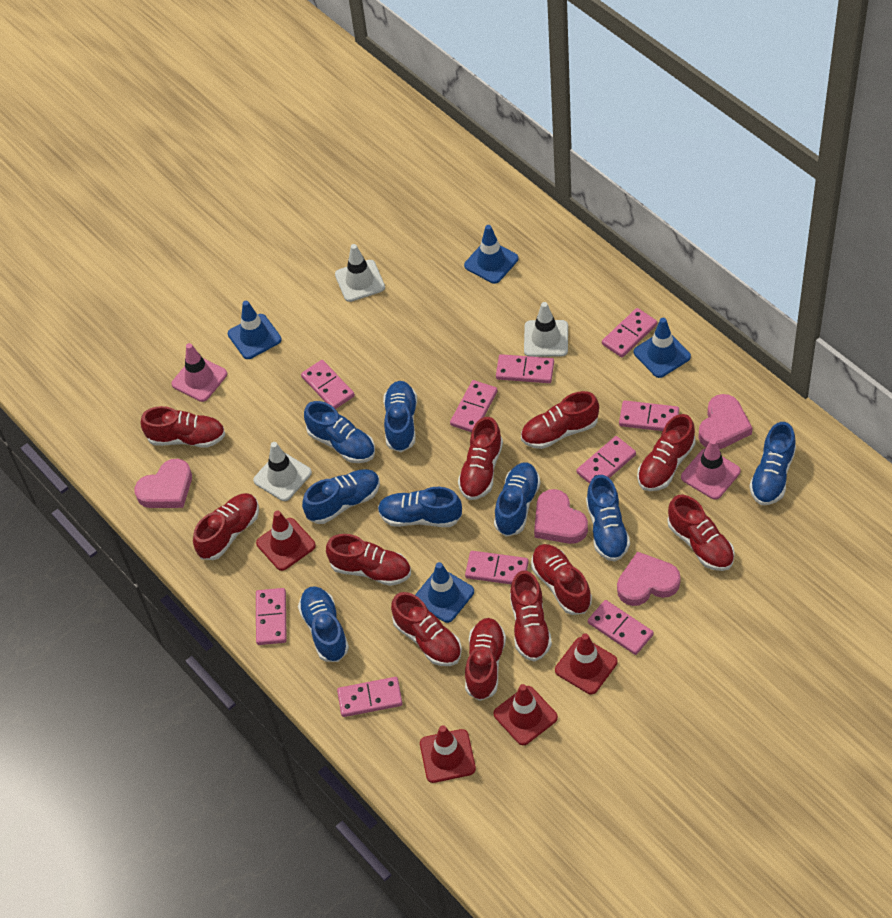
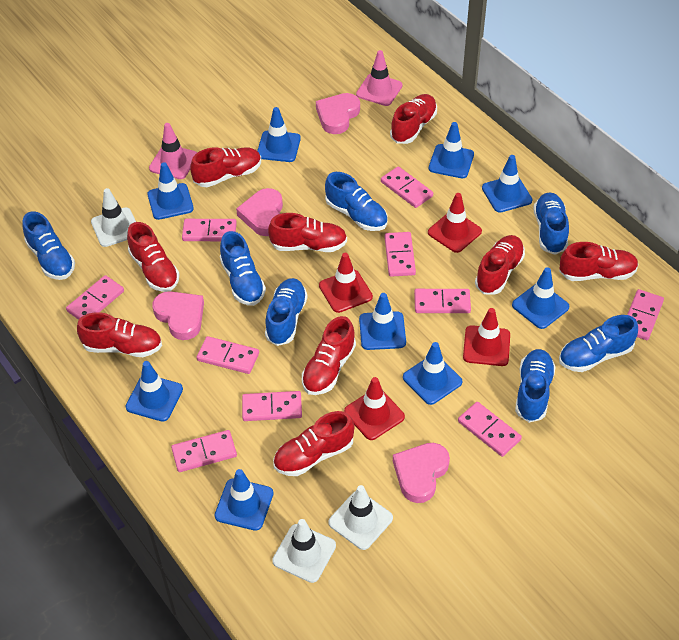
blue shoe: 8 -> 7
blue traffic cone: 4 -> 9
red shoe: 11 -> 9

